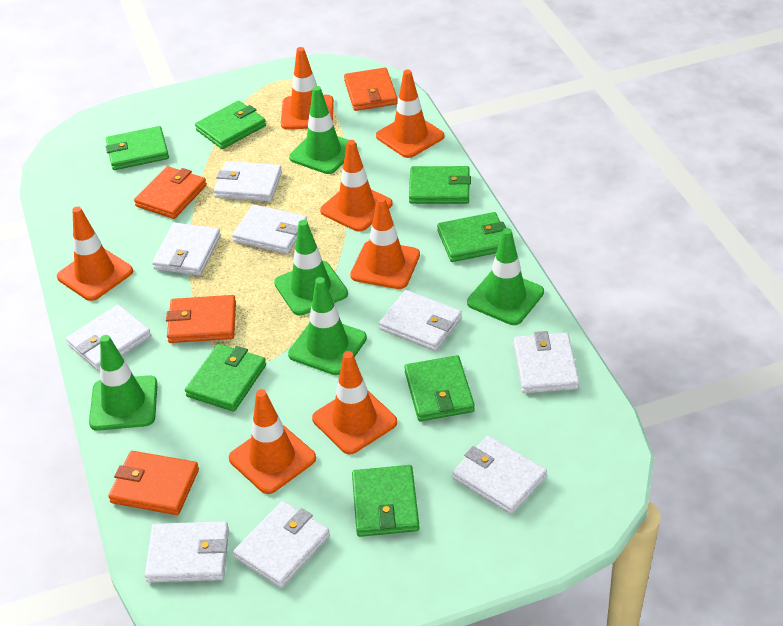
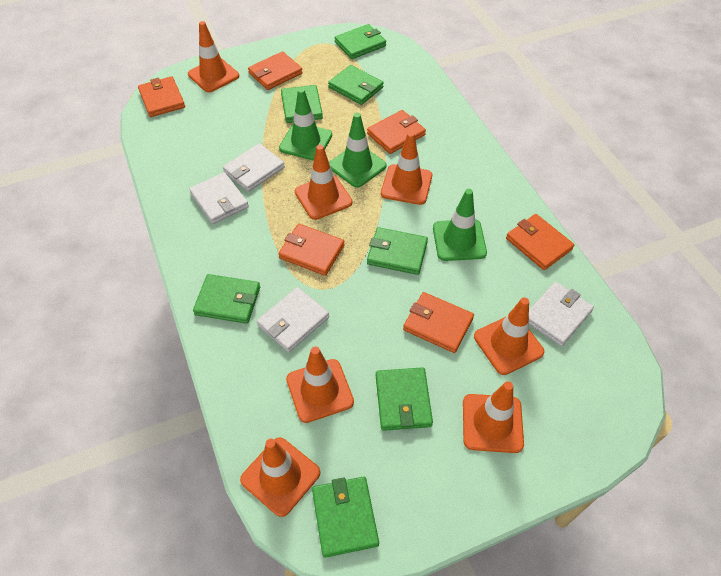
green traffic cone: 5 -> 3
orange wallet: 4 -> 6
white wallet: 9 -> 4

